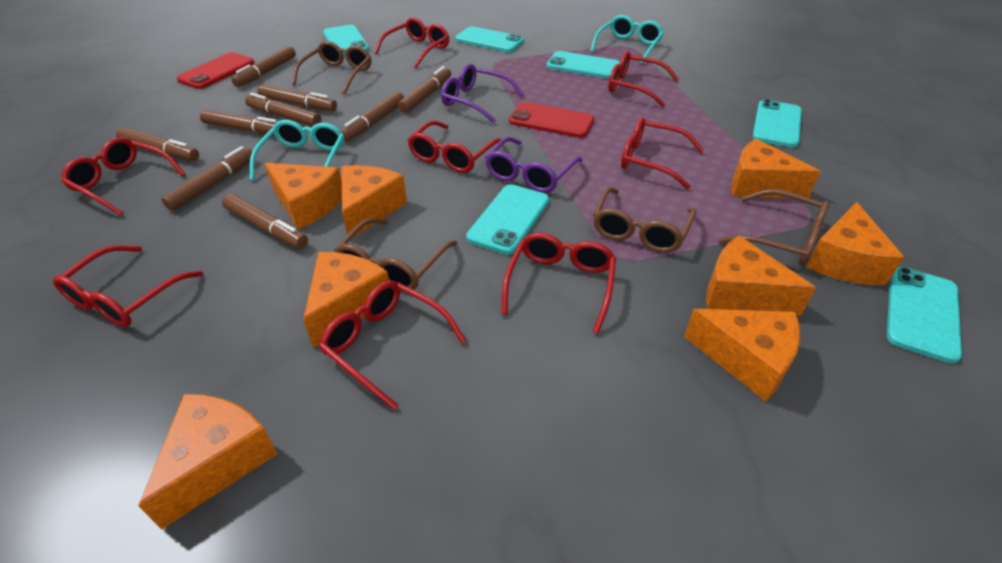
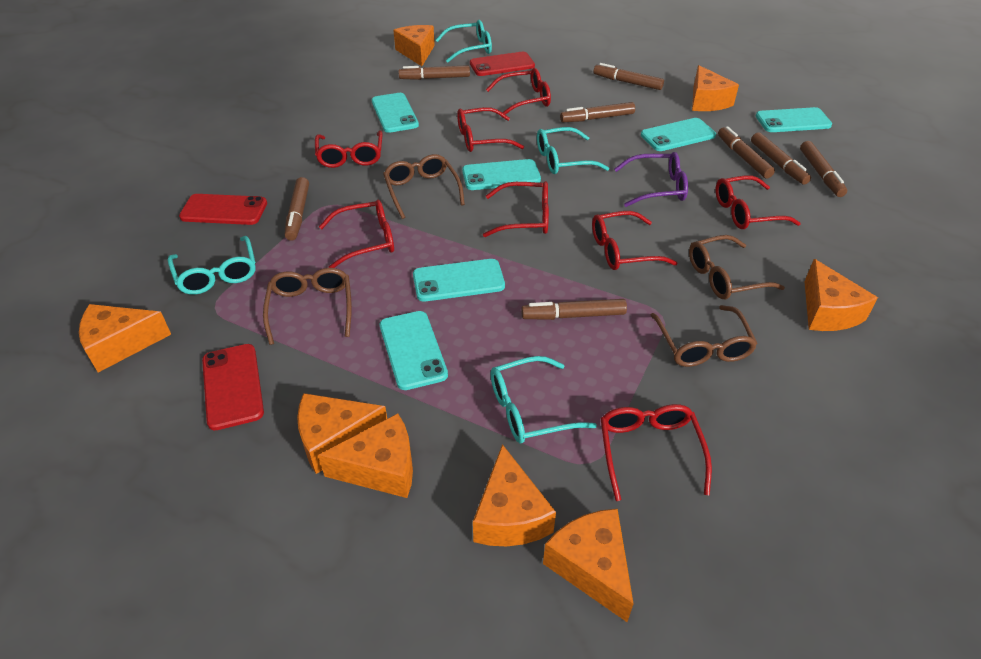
brown marker: 9 -> 8
purple glasses: 2 -> 1
red phone: 2 -> 3
turquoise glasses: 2 -> 4

